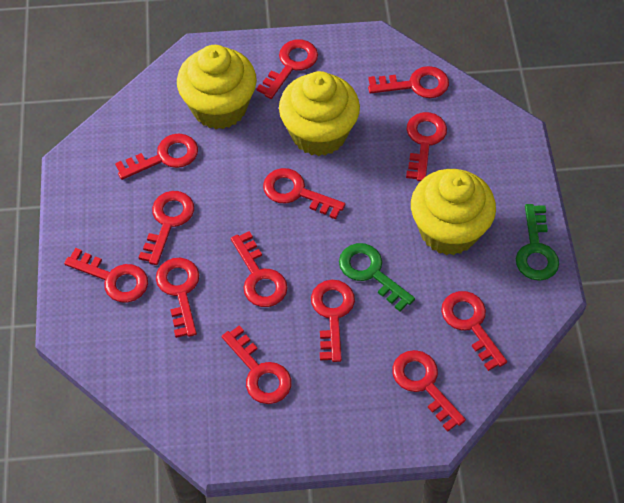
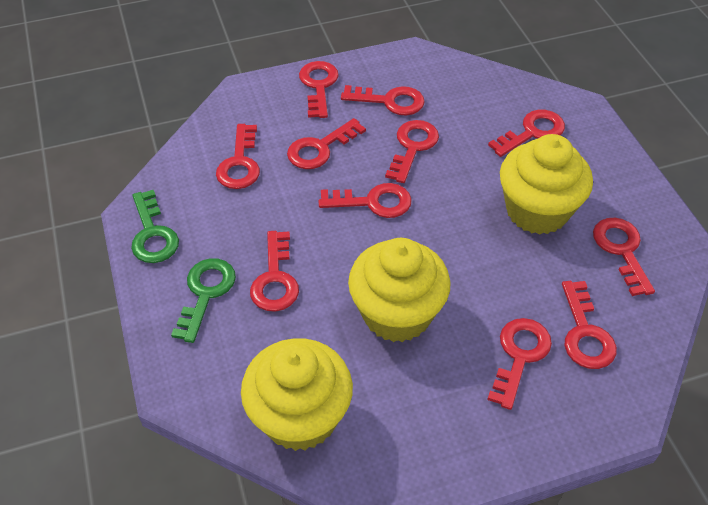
red key: 13 -> 11

